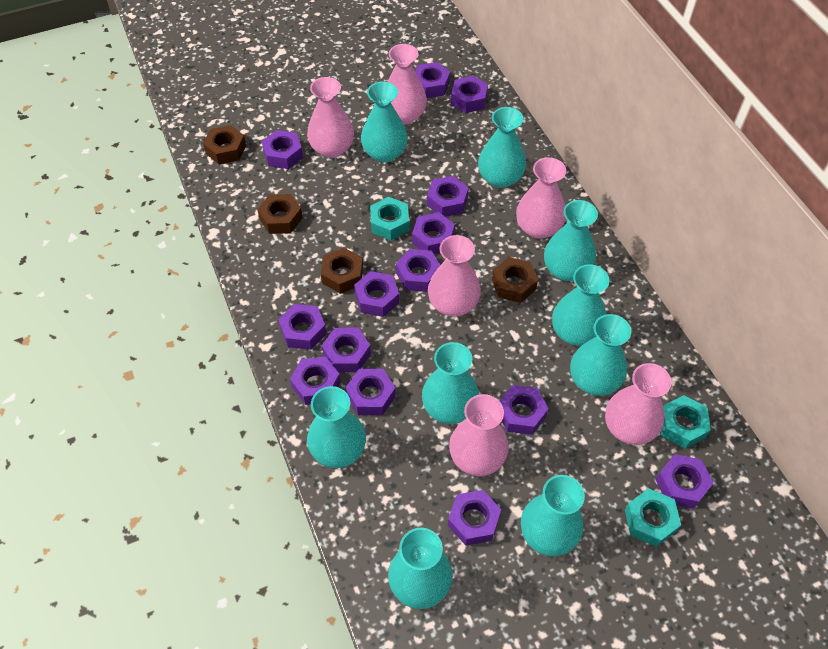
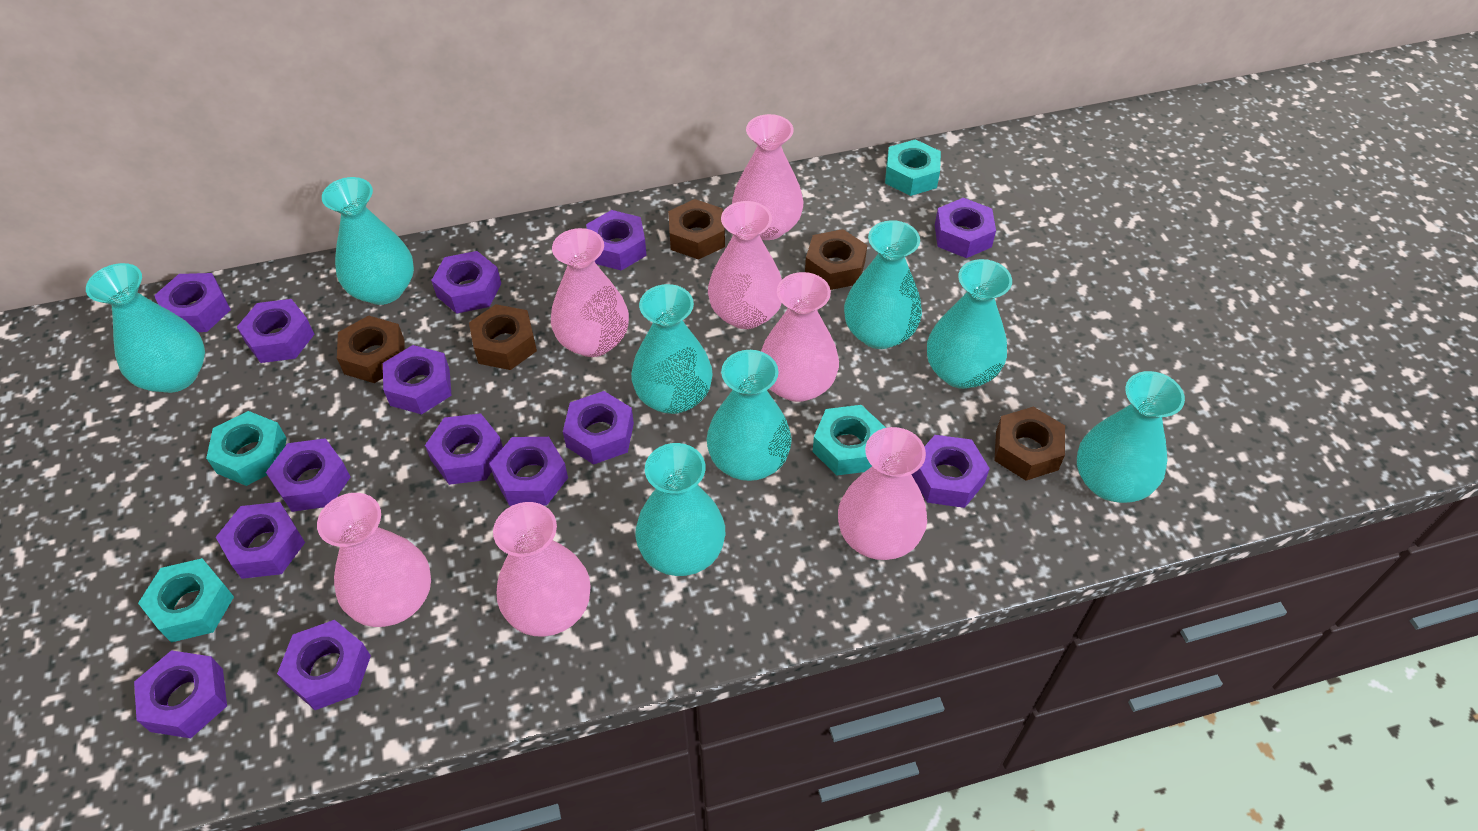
brown nut: 4 -> 5
pink vase: 6 -> 7
turquoise nut: 3 -> 4
turquoise vase: 9 -> 8

